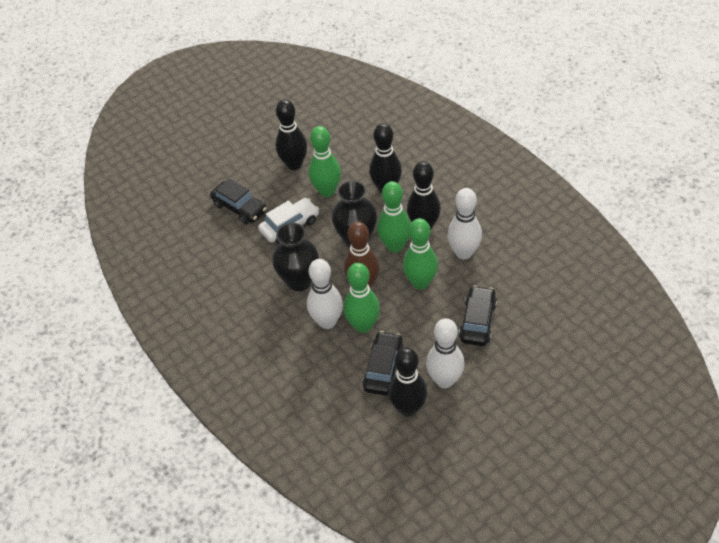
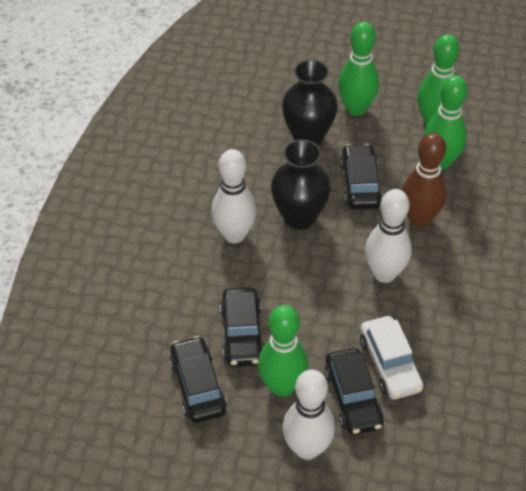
black bowling pin: 4 -> 0
black car: 3 -> 4

